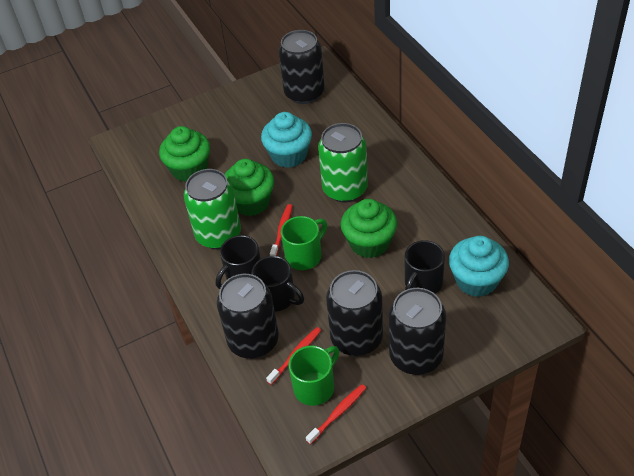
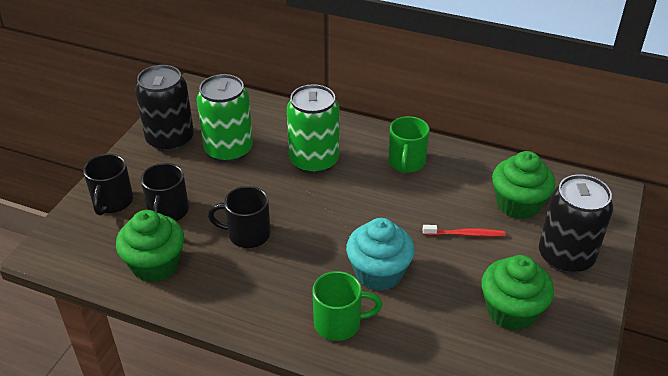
black can: 4 -> 2
red toothbrush: 3 -> 1
turquoise cupcake: 2 -> 1

